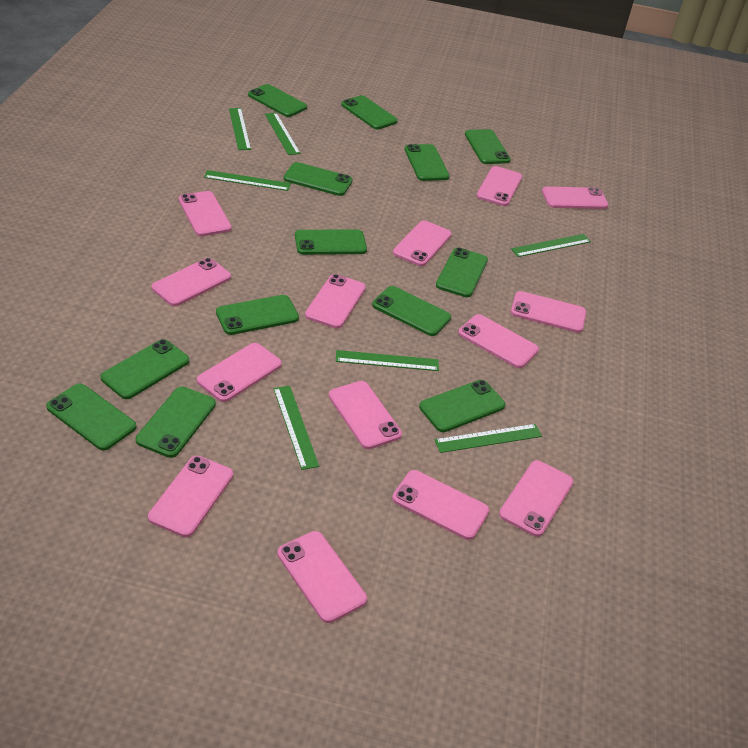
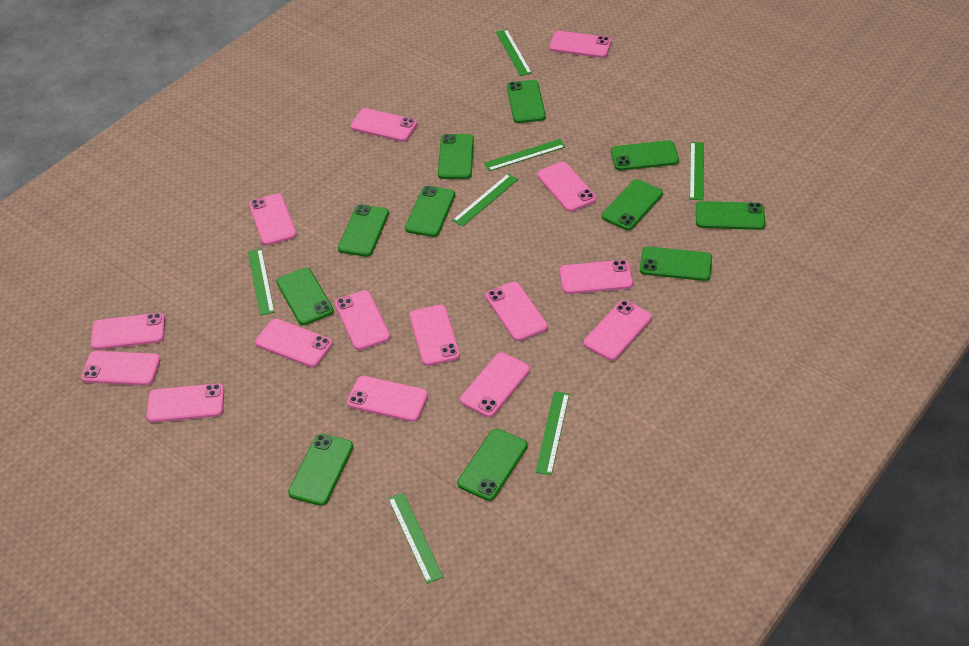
green phone: 13 -> 11
pink phone: 14 -> 15

